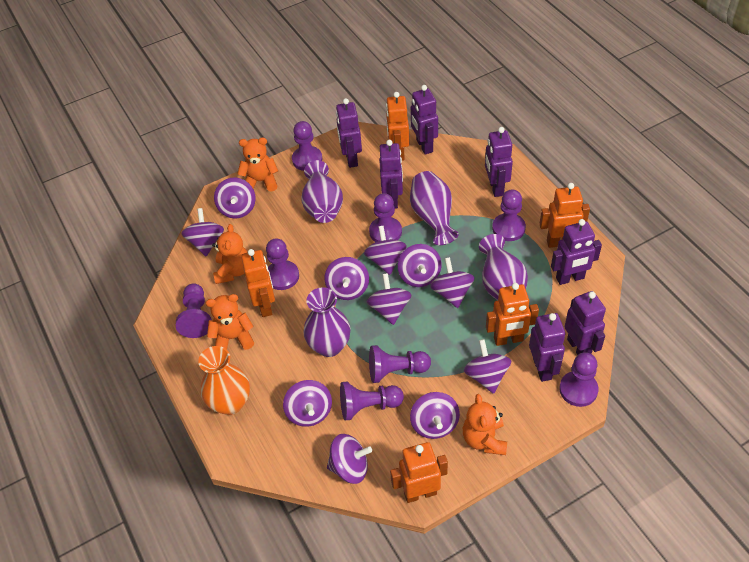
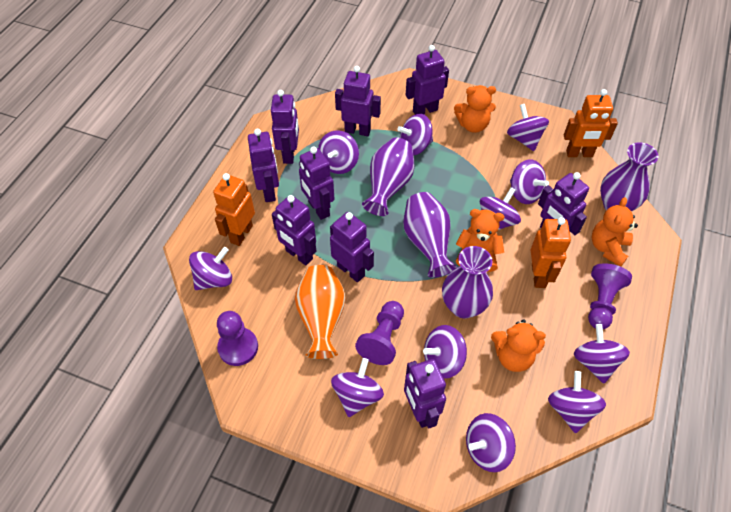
orange robot: 5 -> 3
purple pawn: 8 -> 3
purple robot: 7 -> 9

